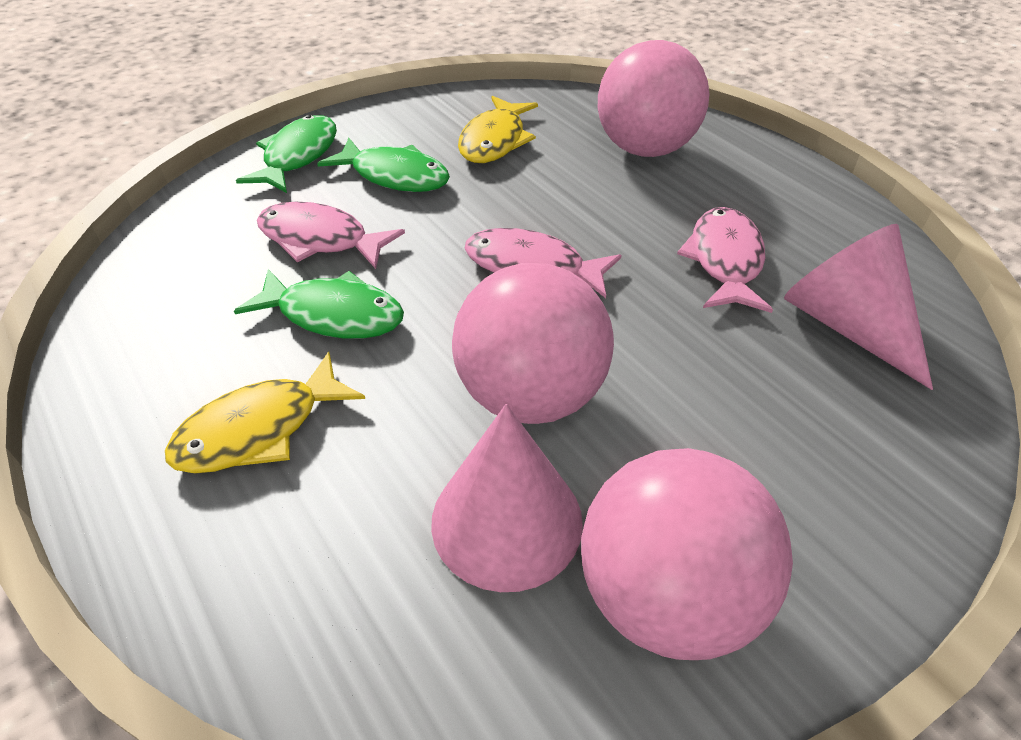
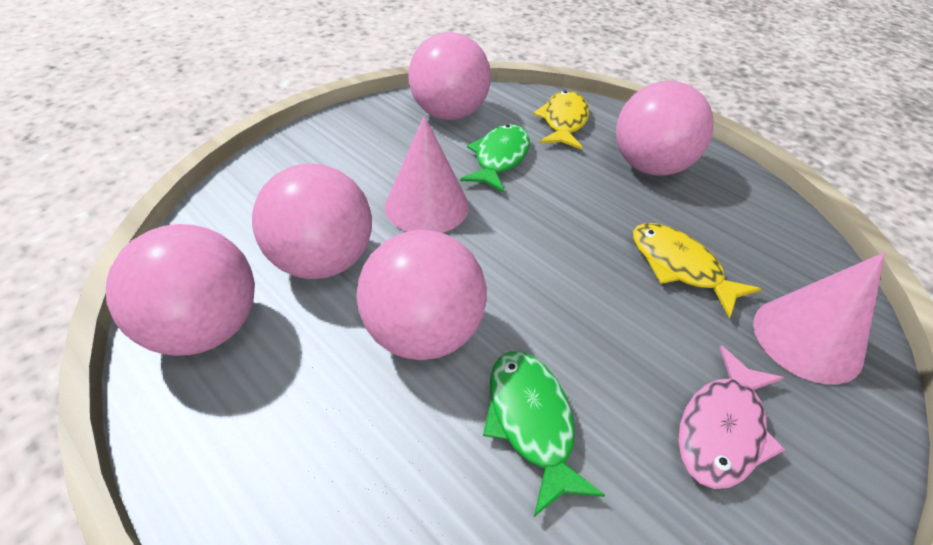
green fish: 3 -> 2
pink ball: 3 -> 5
pink fish: 3 -> 1

